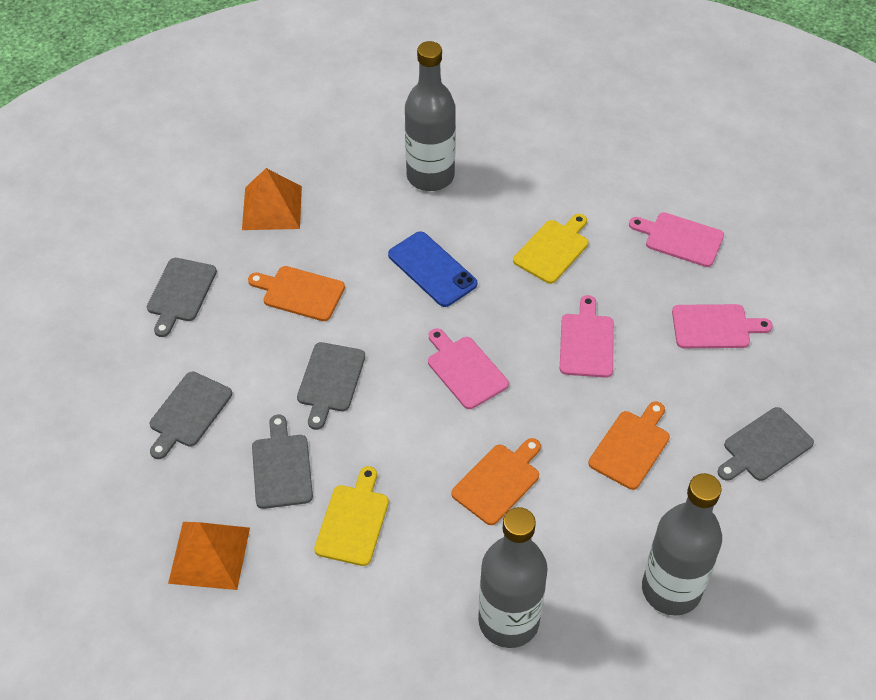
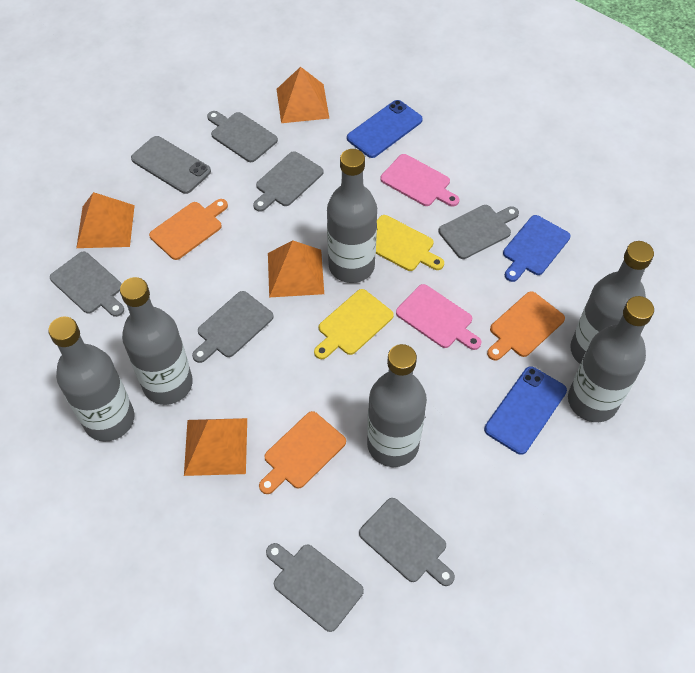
blue cutting board: 0 -> 1
blue phone: 1 -> 2
grey bottle: 3 -> 6
grey cutting board: 5 -> 7
grey phone: 0 -> 1
orange pyramid: 2 -> 4
pink cutting board: 4 -> 2

